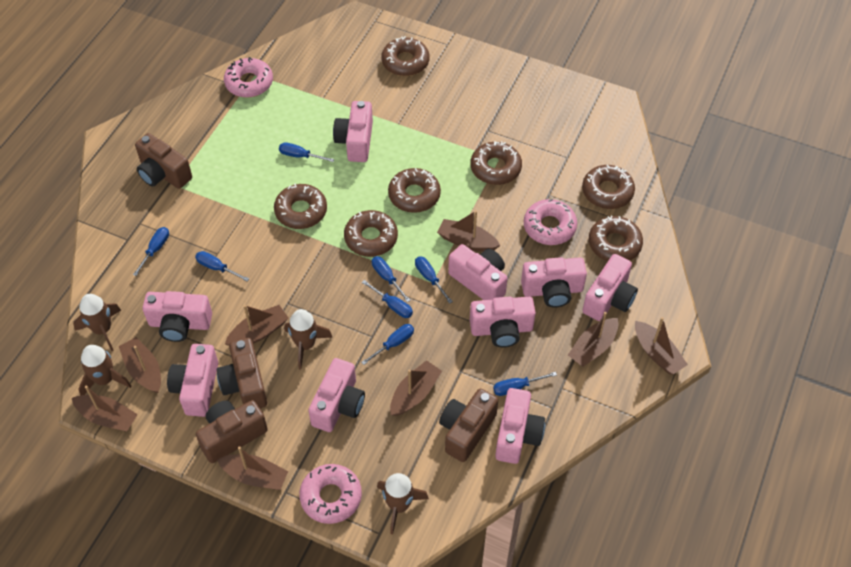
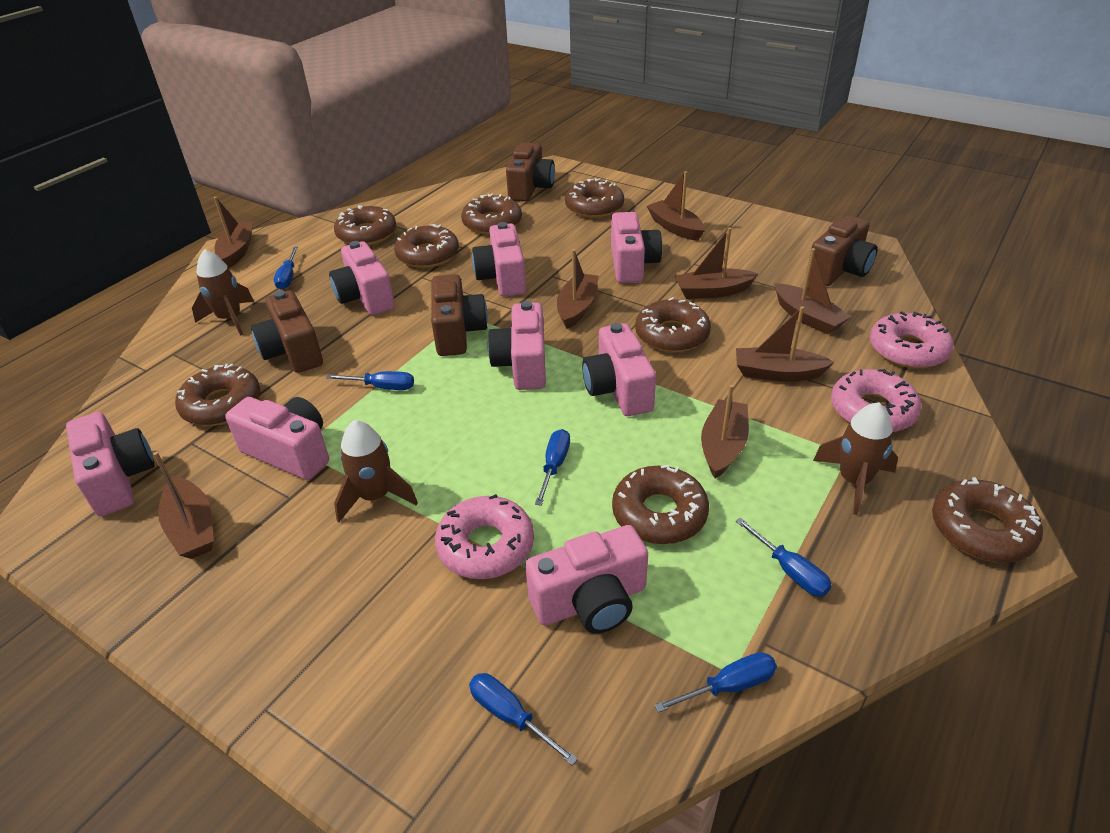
blue screwdriver: 8 -> 6
brown donut: 7 -> 8
brown rocket: 4 -> 3
pink camera: 9 -> 8

